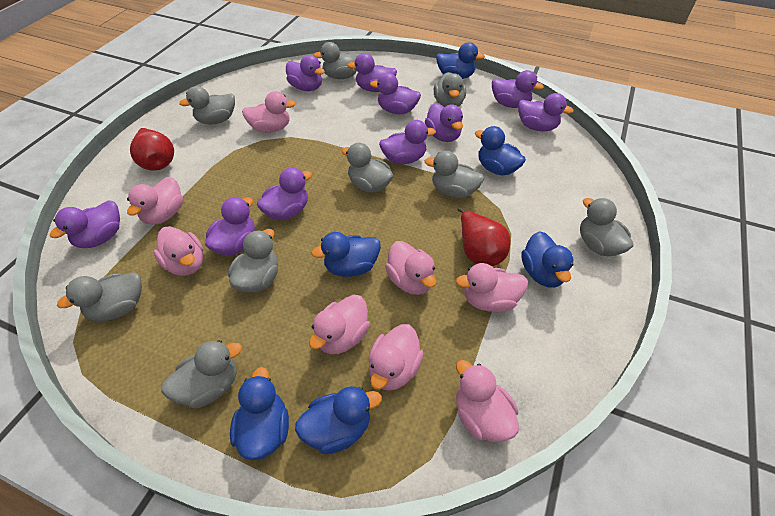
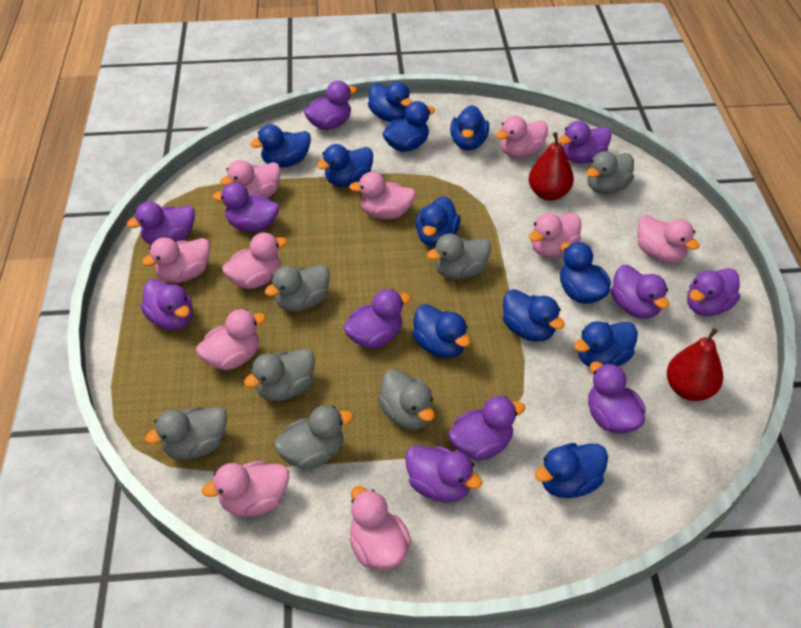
blue duck: 6 -> 11
grey duck: 9 -> 7
pink duck: 8 -> 10
purple duck: 10 -> 11

